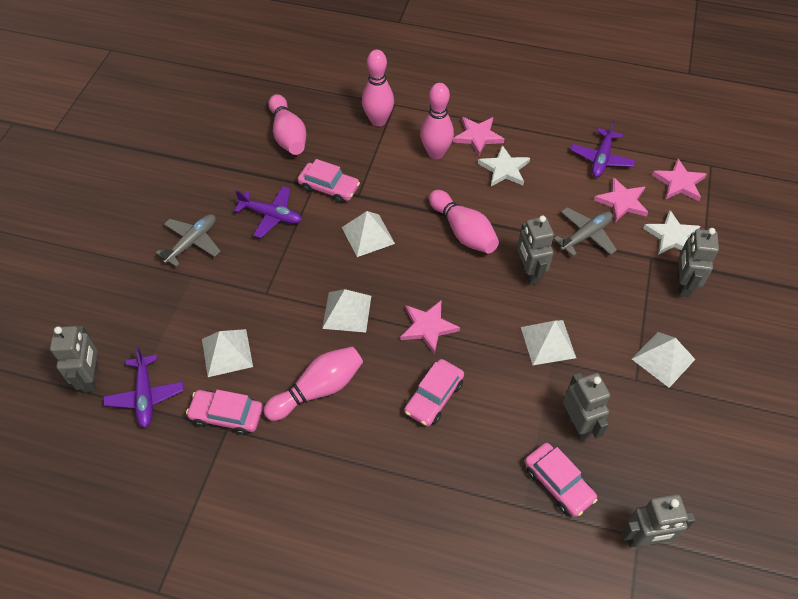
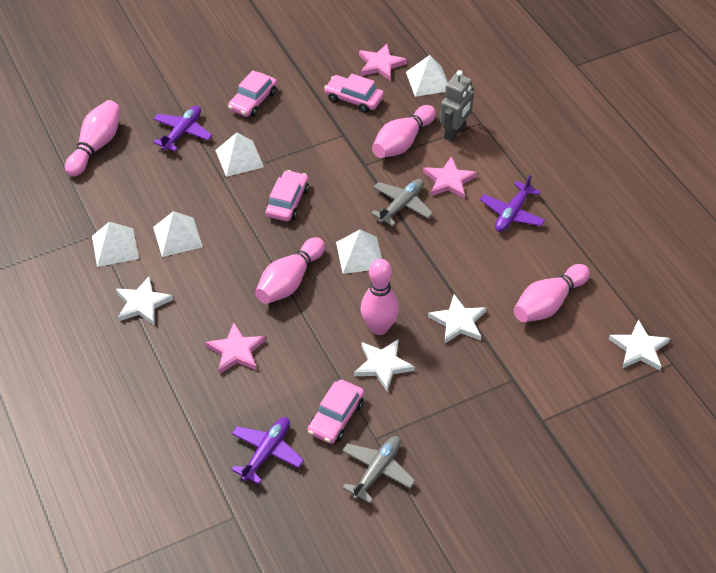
grey robot: 5 -> 1
pink star: 4 -> 3
white star: 2 -> 4

